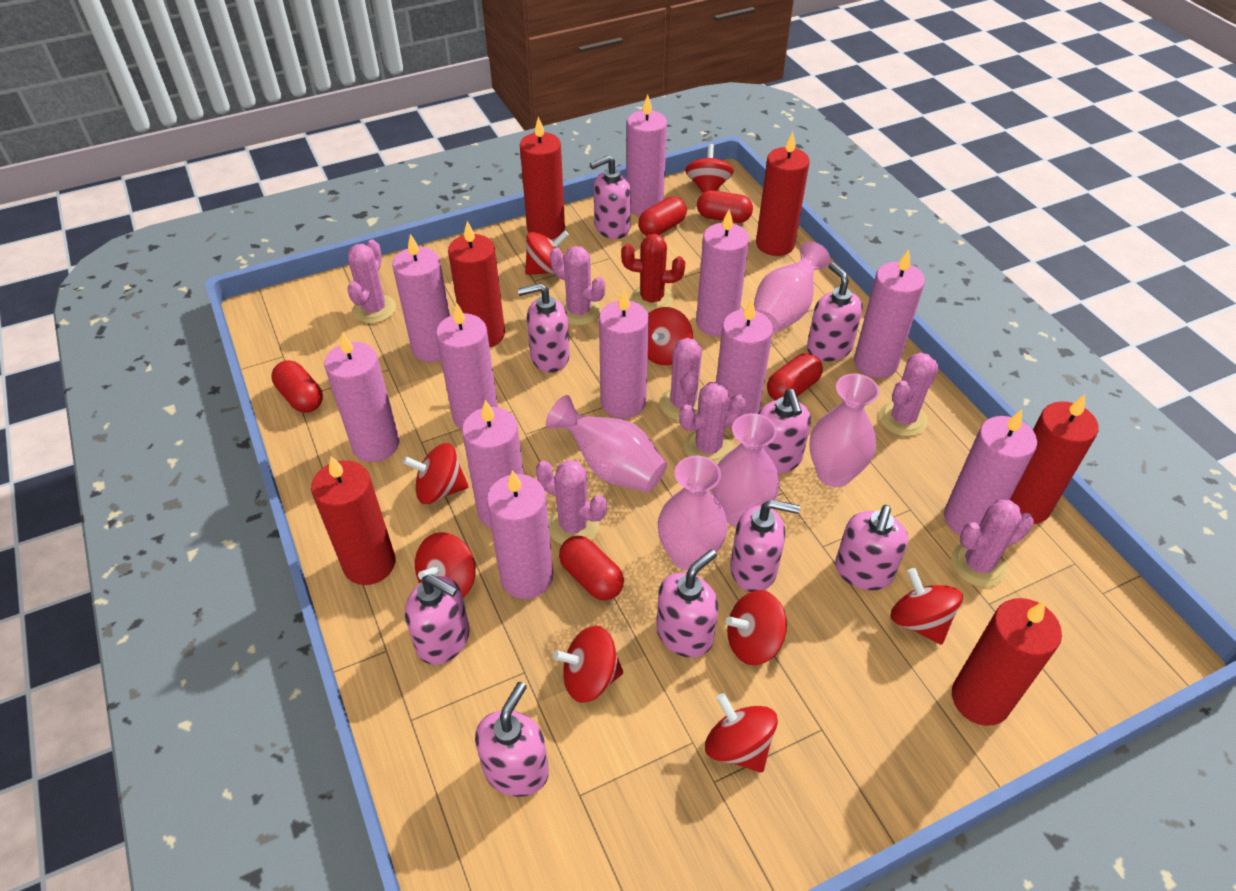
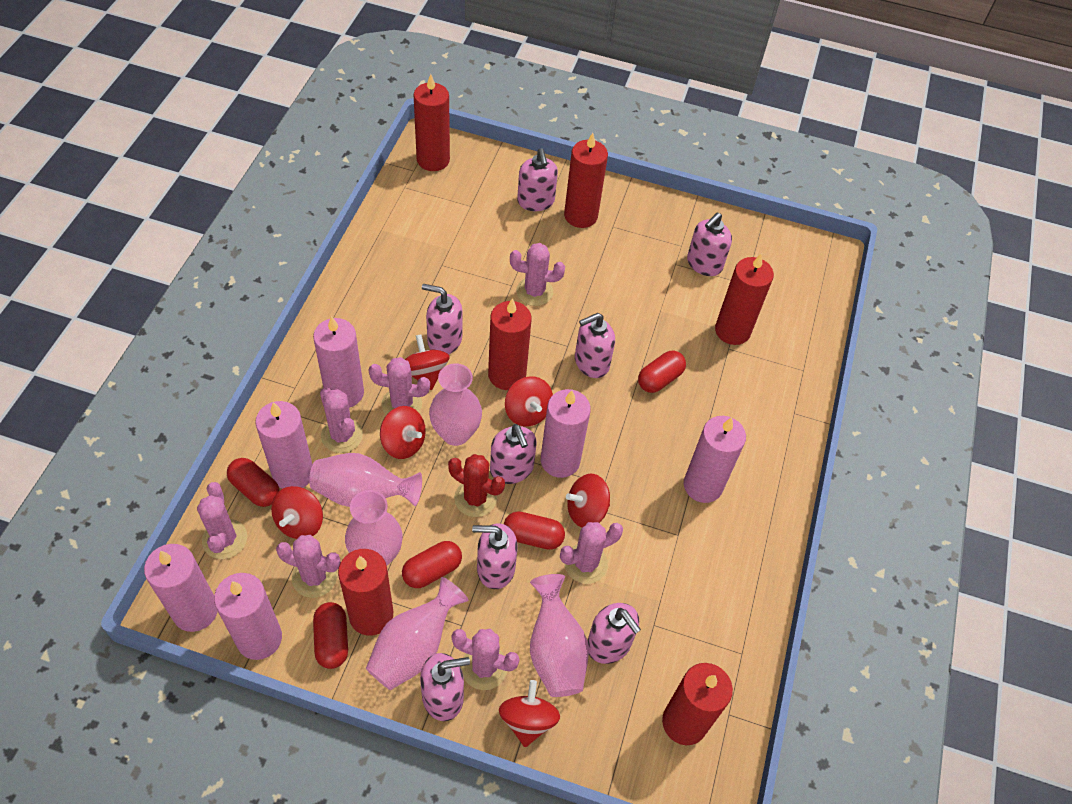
pink candle: 11 -> 6
pink soap dispenser: 9 -> 8
red spinning top: 9 -> 6

